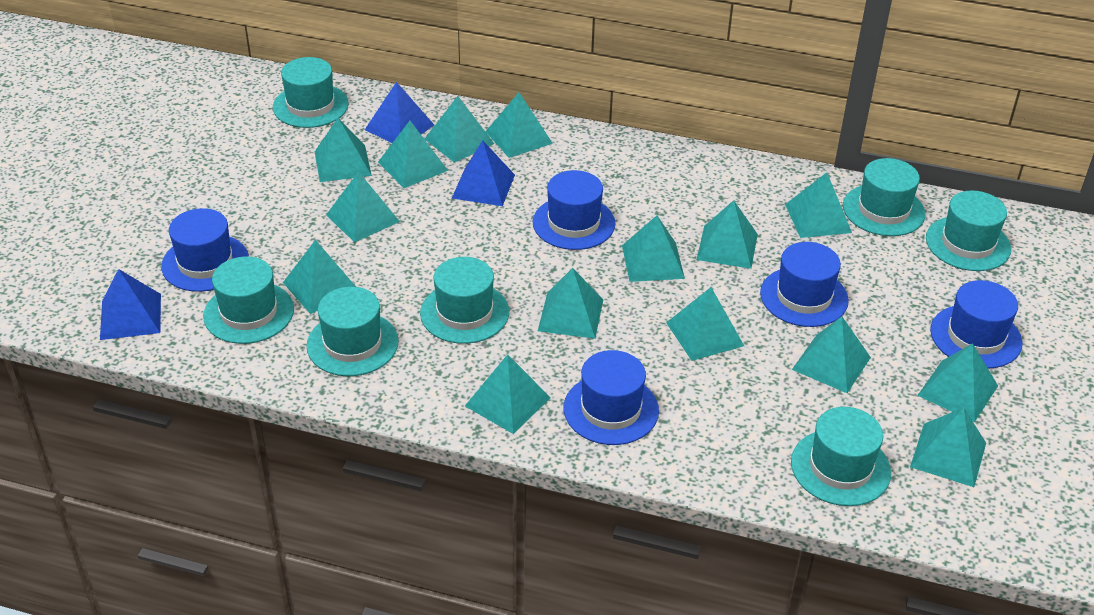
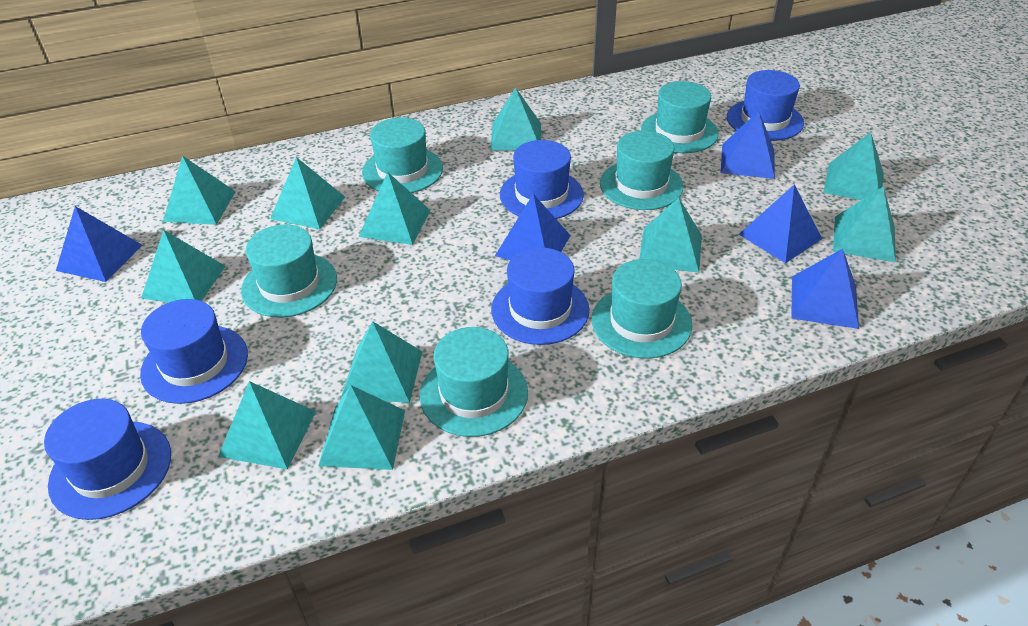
blue pyramid: 3 -> 5
turquoise hat: 7 -> 6
turquoise pyramid: 15 -> 11

